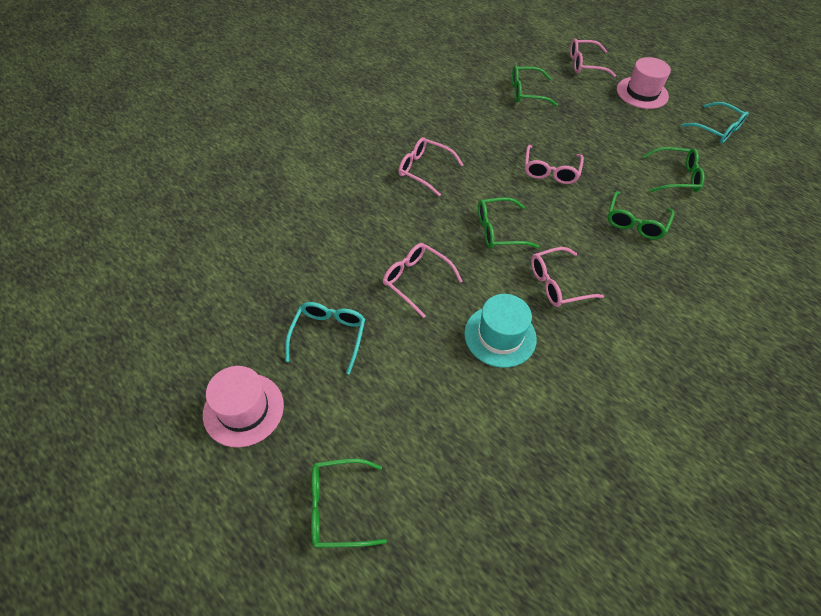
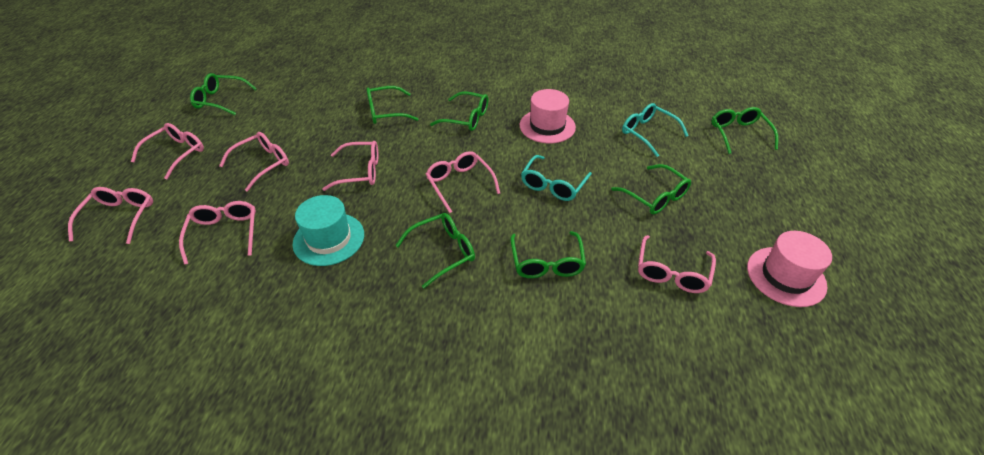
green glasses: 5 -> 7
pink glasses: 5 -> 7

